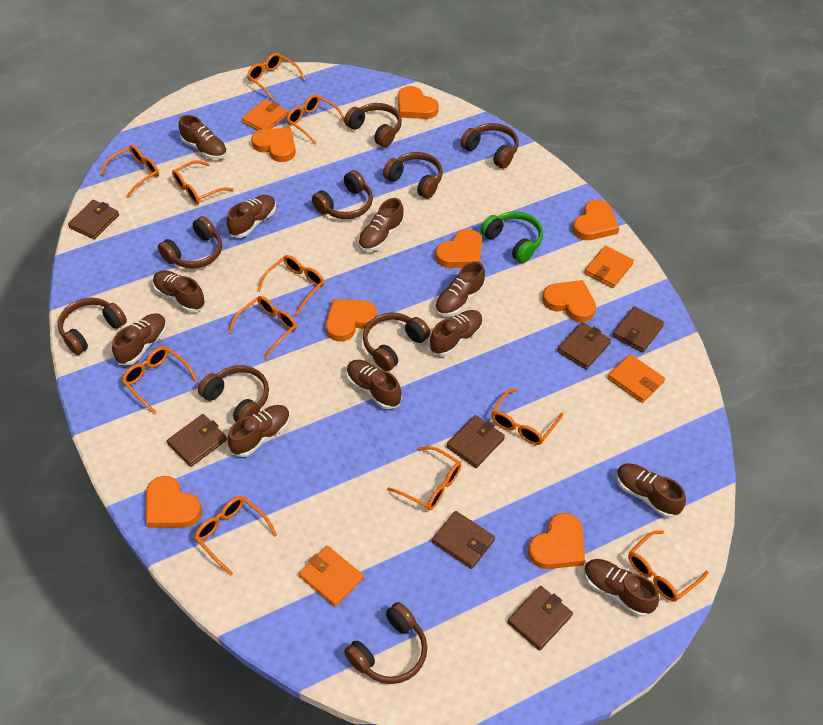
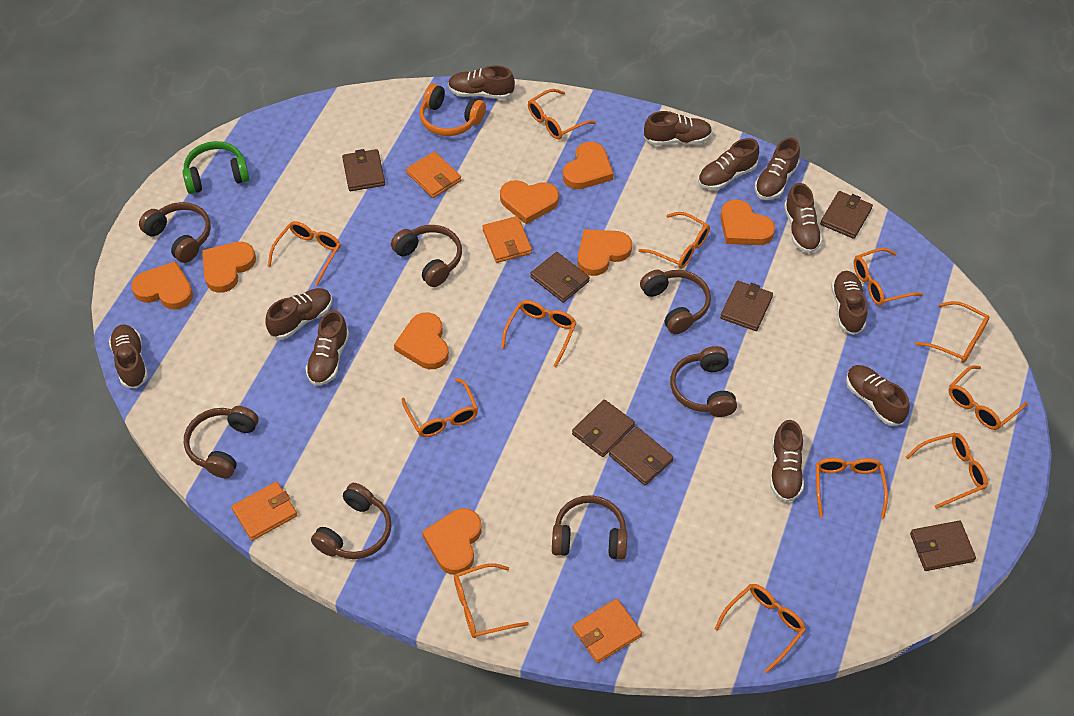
brown headphones: 9 -> 7
orange glasses: 11 -> 12
orange headphones: 0 -> 1

